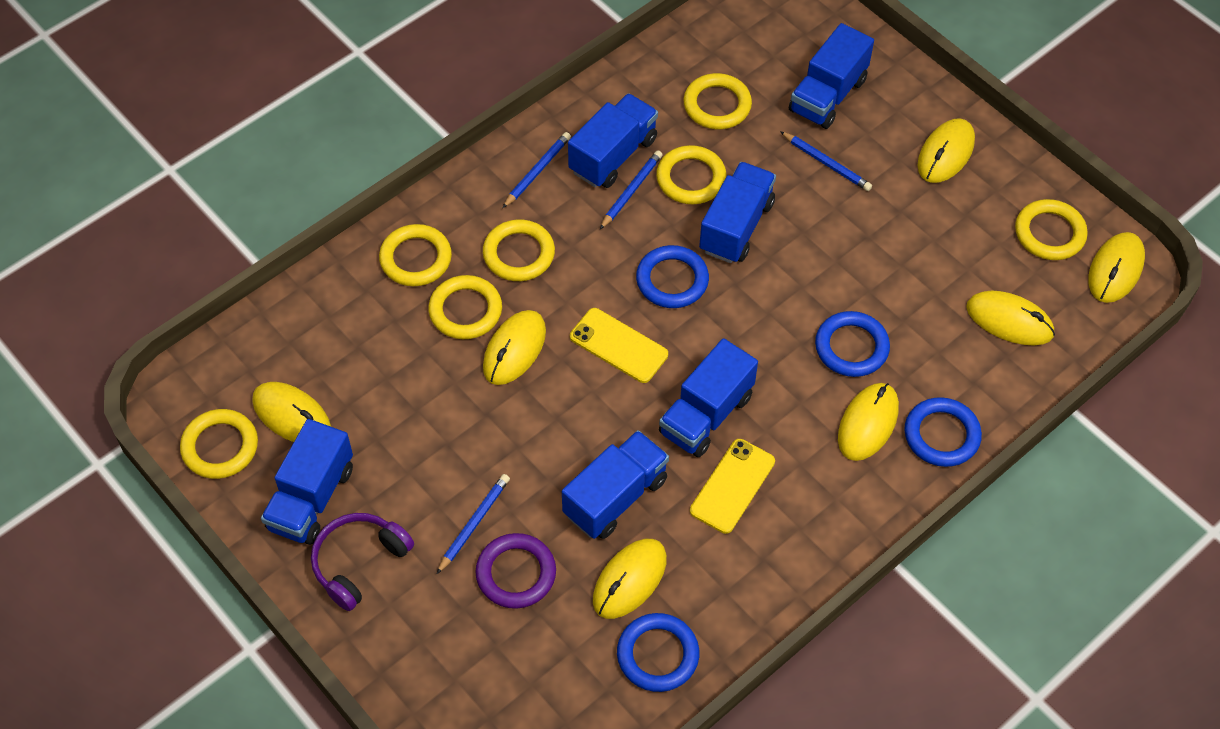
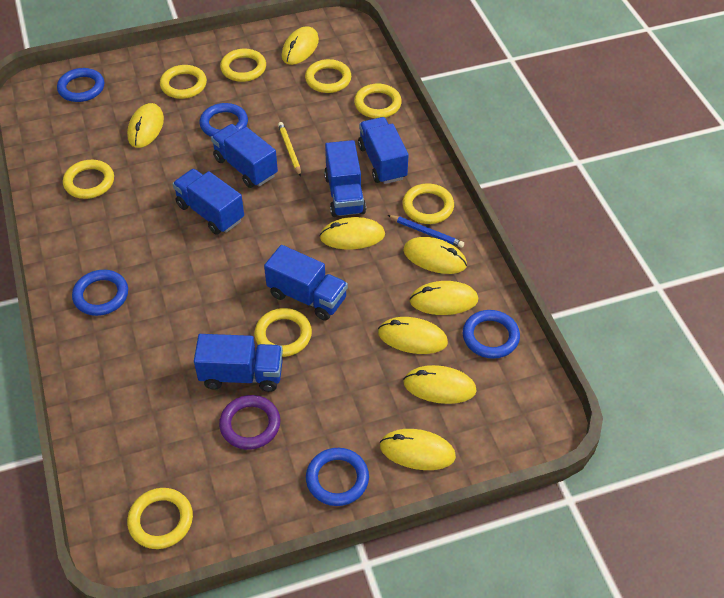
blue pencil: 4 -> 1
blue ring: 4 -> 5
purple headphones: 1 -> 0
yellow mouse: 7 -> 8
yellow pencil: 0 -> 1
yellow phone: 2 -> 0
yellow ring: 7 -> 8

